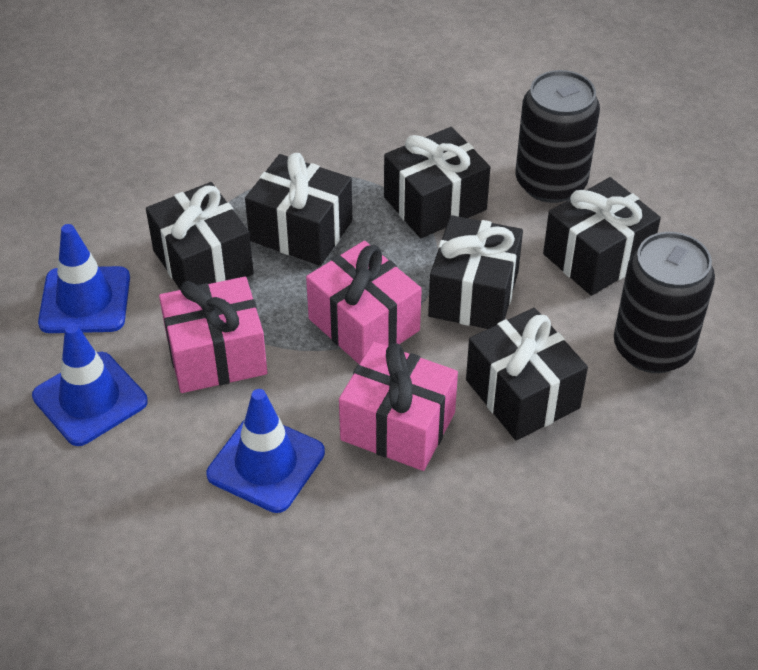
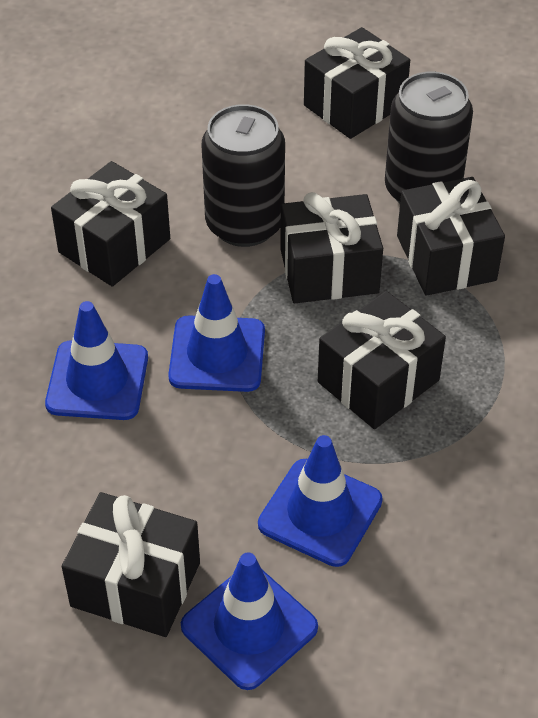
blue traffic cone: 3 -> 4
pink gift: 3 -> 0

